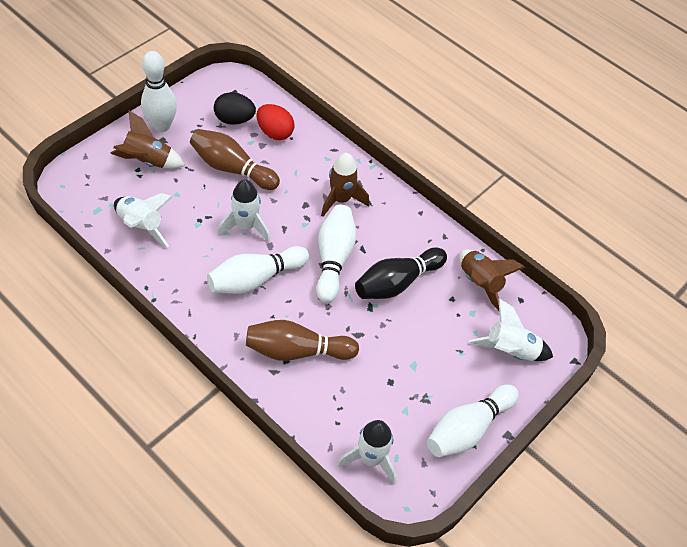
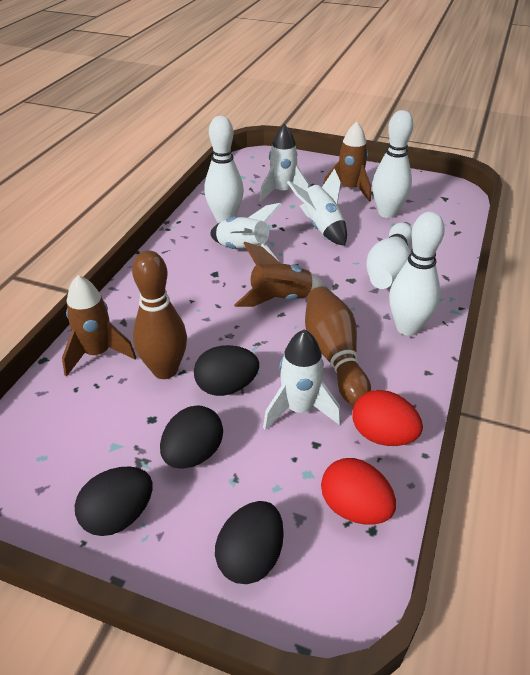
black bowling pin: 1 -> 0
black egg: 1 -> 4
red egg: 1 -> 2

